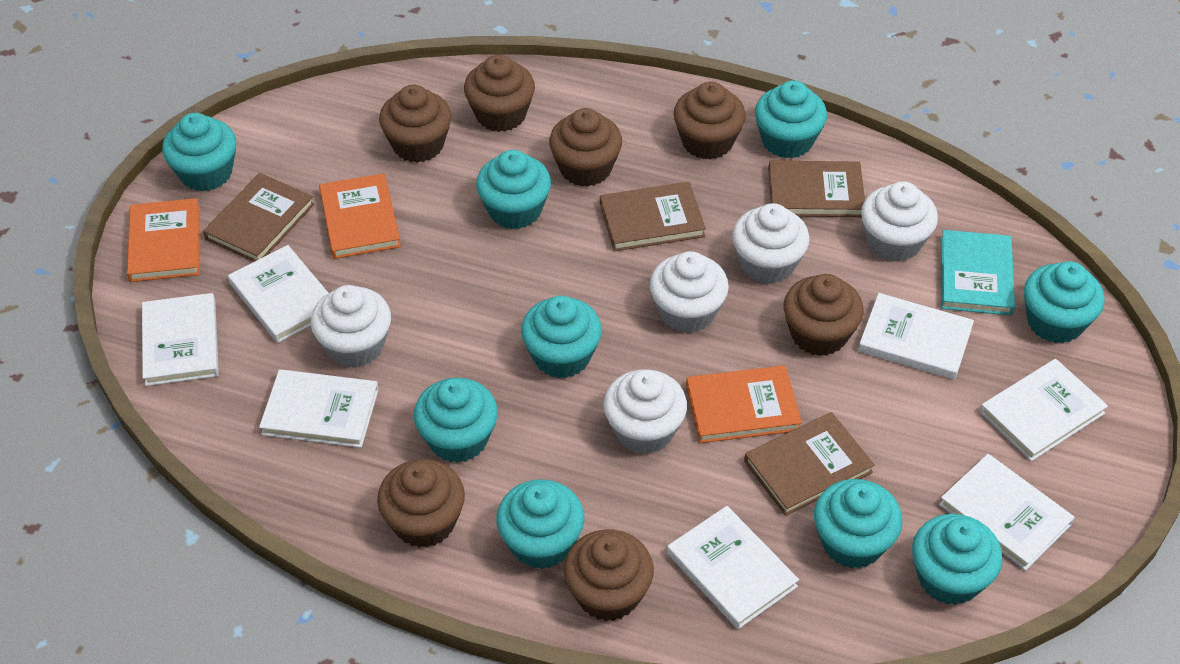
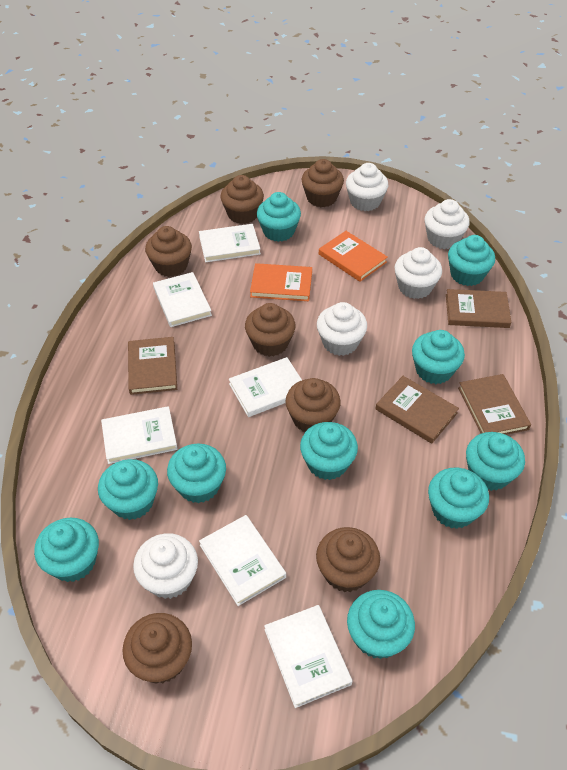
orange book: 3 -> 2
turquoise book: 1 -> 0
turquoise cupcake: 9 -> 10
white book: 7 -> 6

